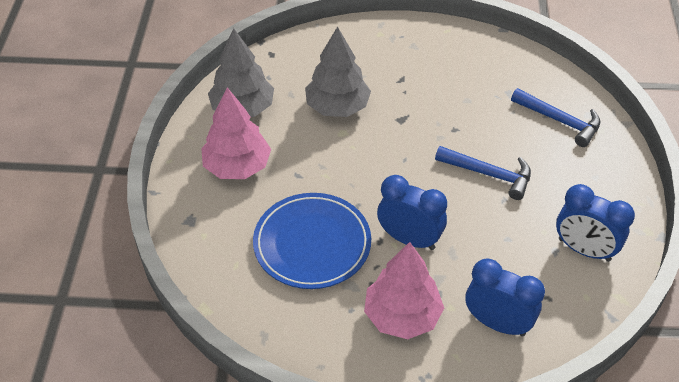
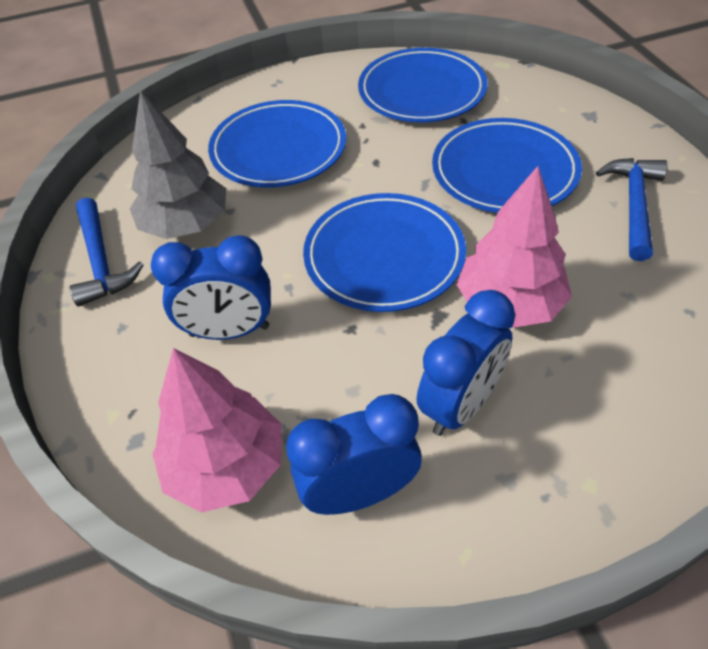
blue plate: 1 -> 4
grey tree: 2 -> 1

